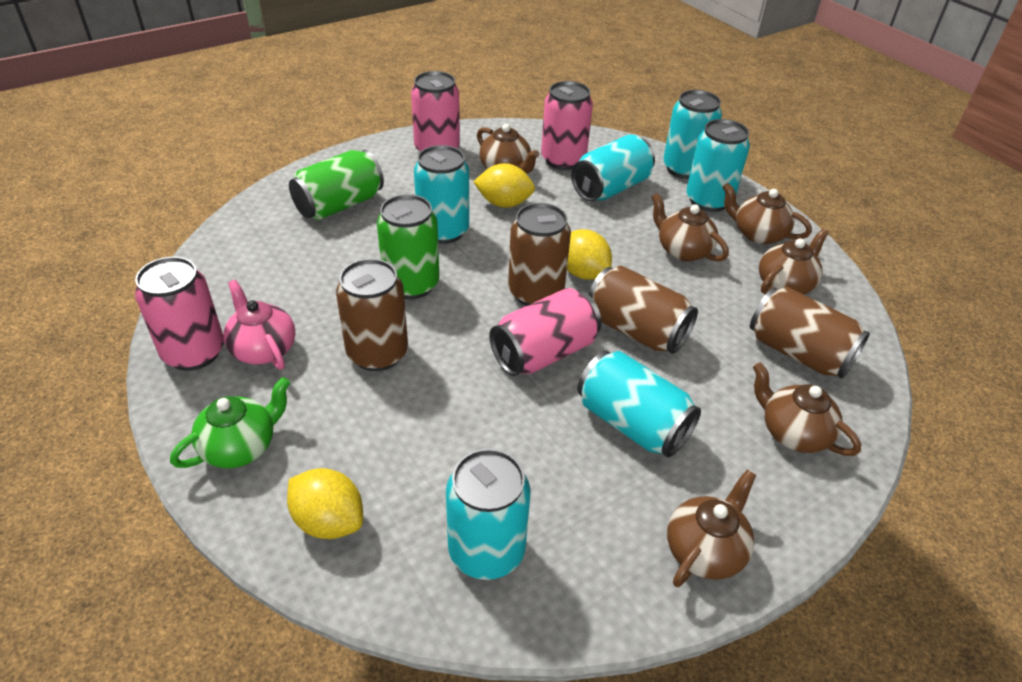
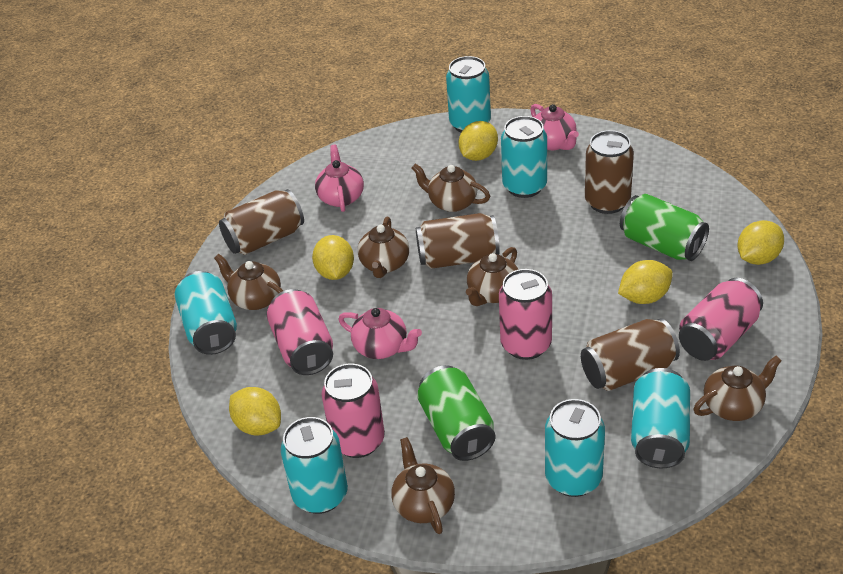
green teapot: 1 -> 0
pink teapot: 1 -> 3
yellow lemon: 3 -> 5

